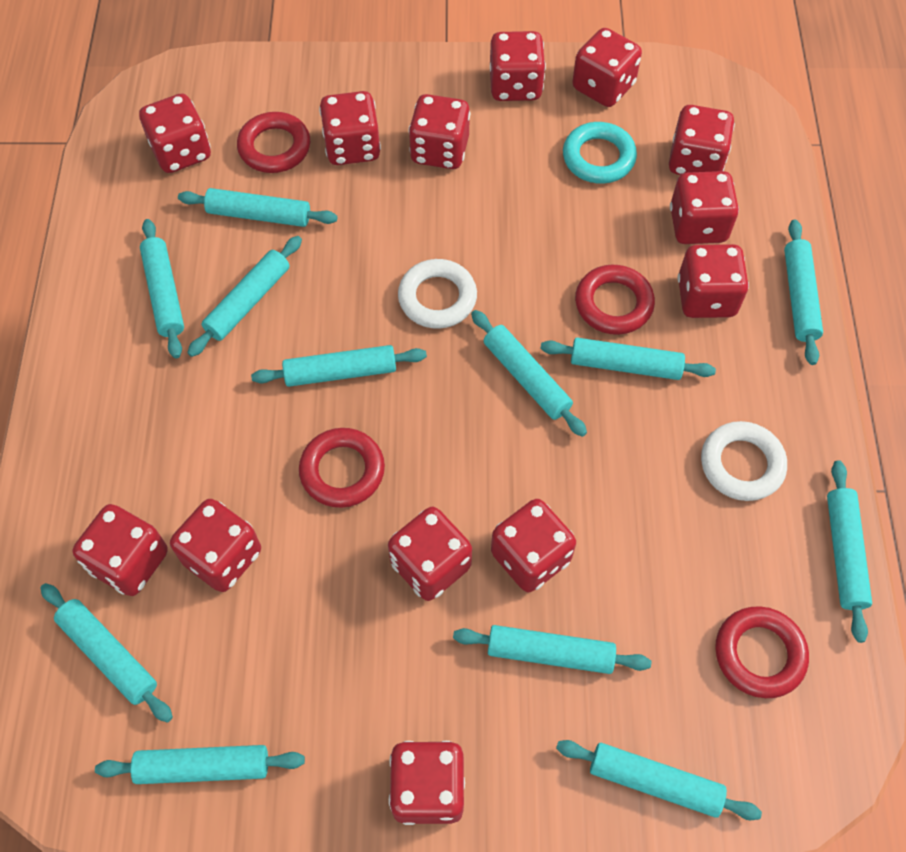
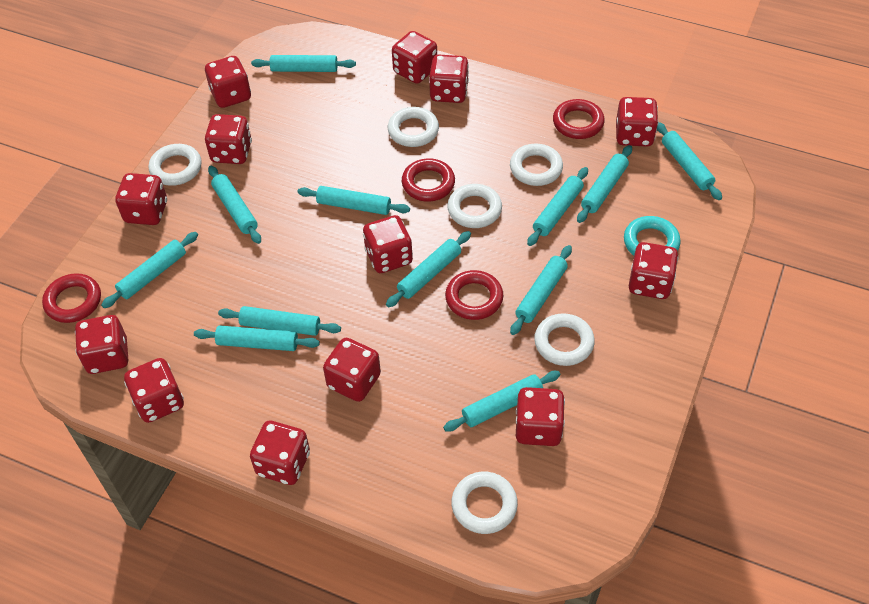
white ring: 2 -> 6

